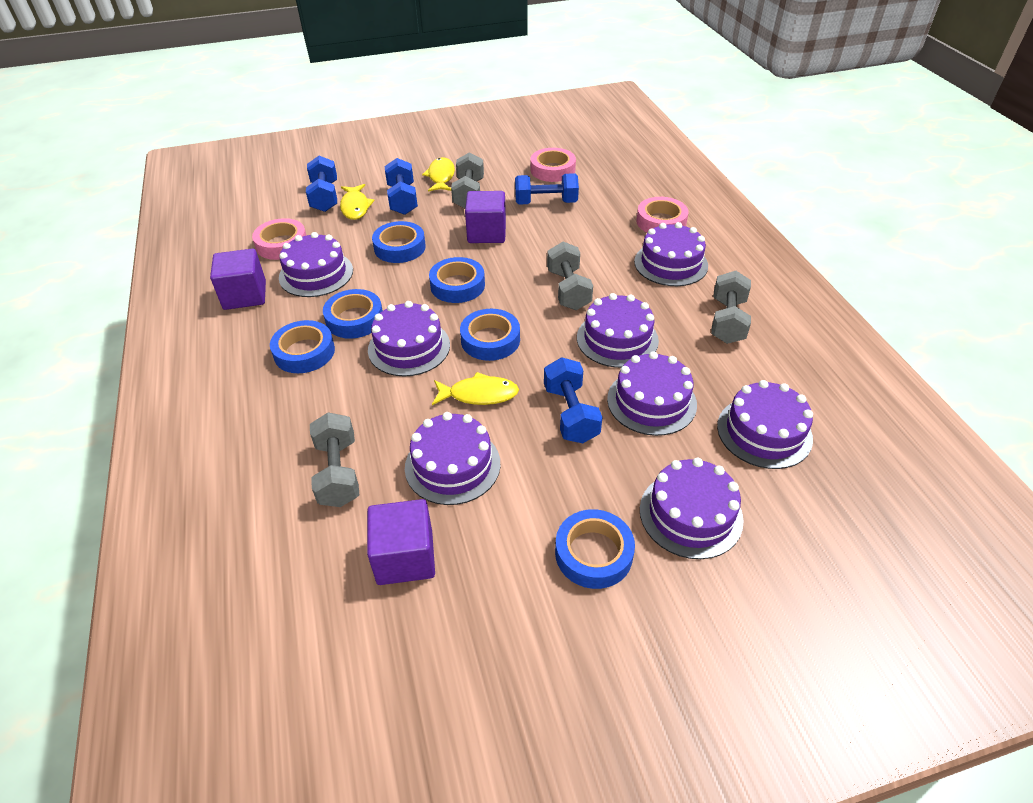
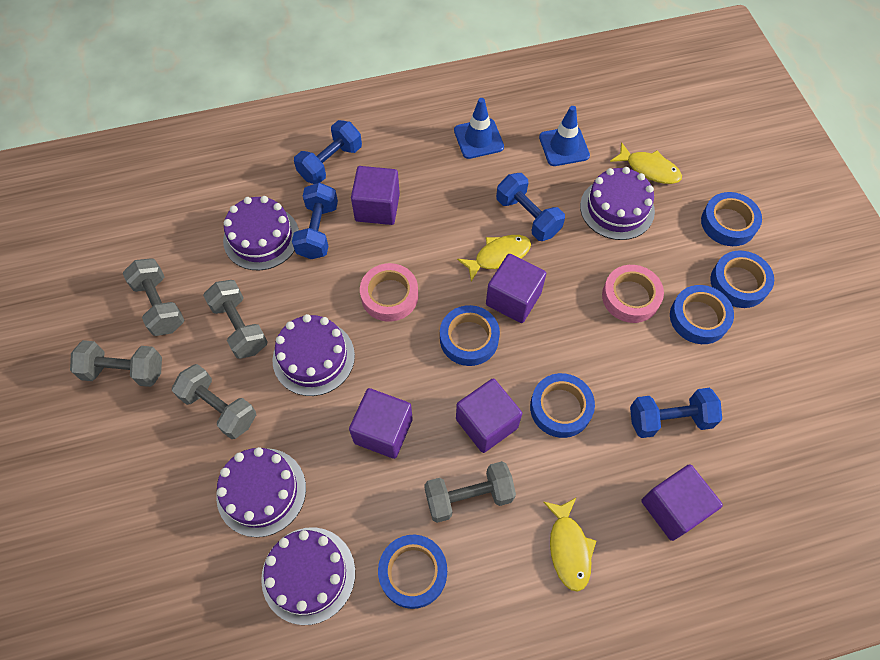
blue traffic cone: 0 -> 2
grey dumbbell: 4 -> 5
pink tape: 3 -> 2
purple cake: 8 -> 5
purple cube: 3 -> 5

